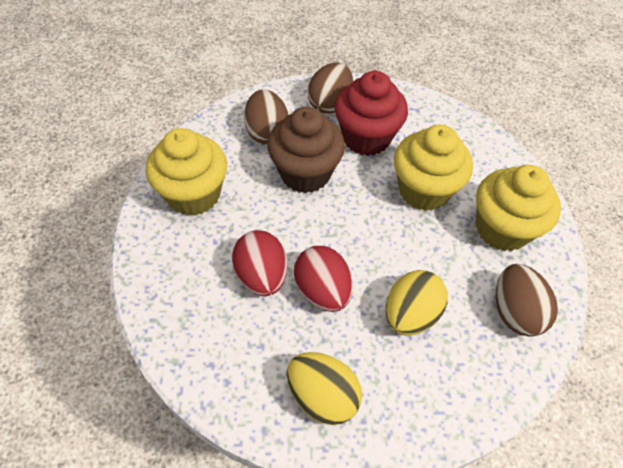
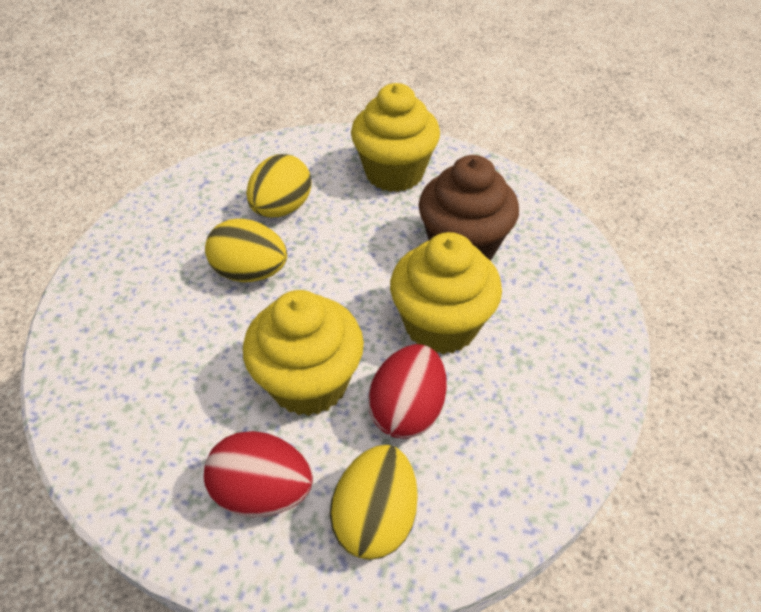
brown egg: 3 -> 0
red cupcake: 1 -> 0
yellow egg: 2 -> 3

